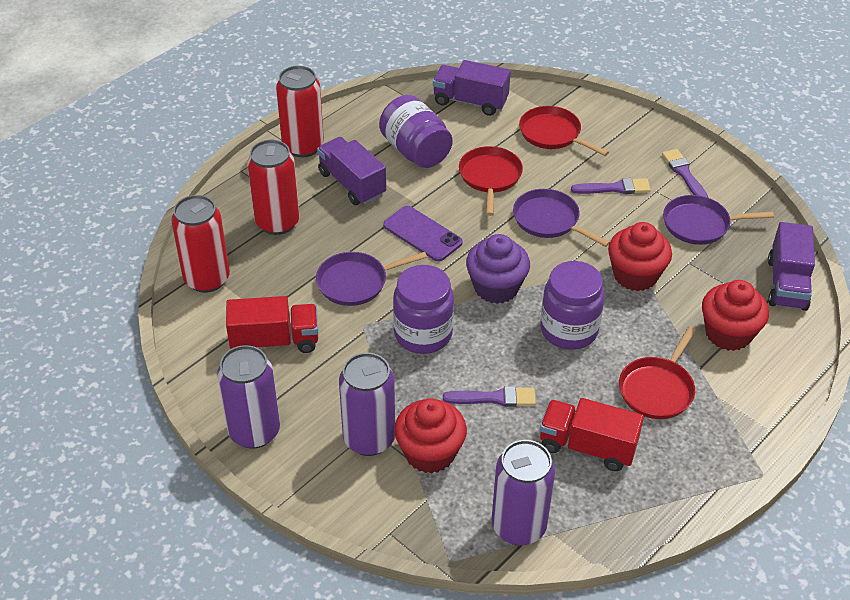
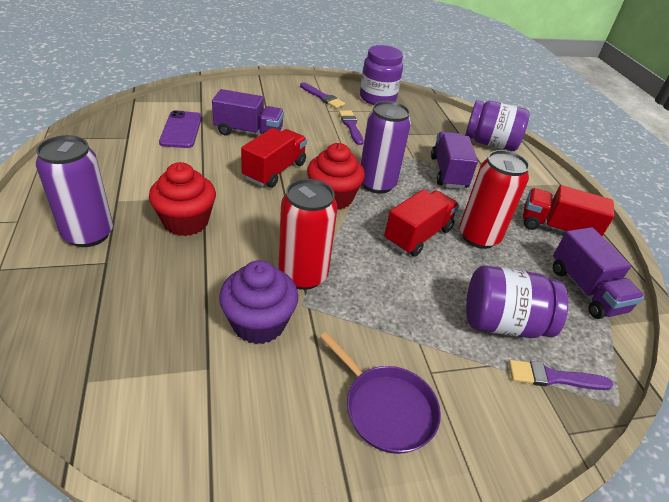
purple can: 3 -> 2
purple pan: 3 -> 1
red can: 3 -> 2
red cupcake: 3 -> 2
red pan: 3 -> 0
red truck: 2 -> 3

